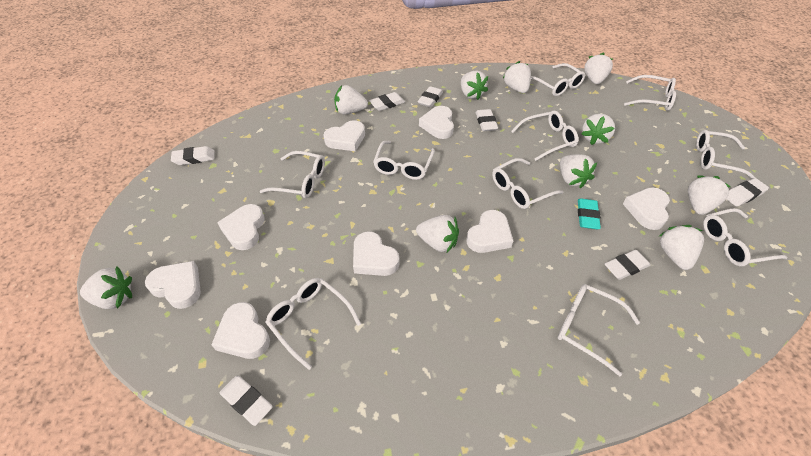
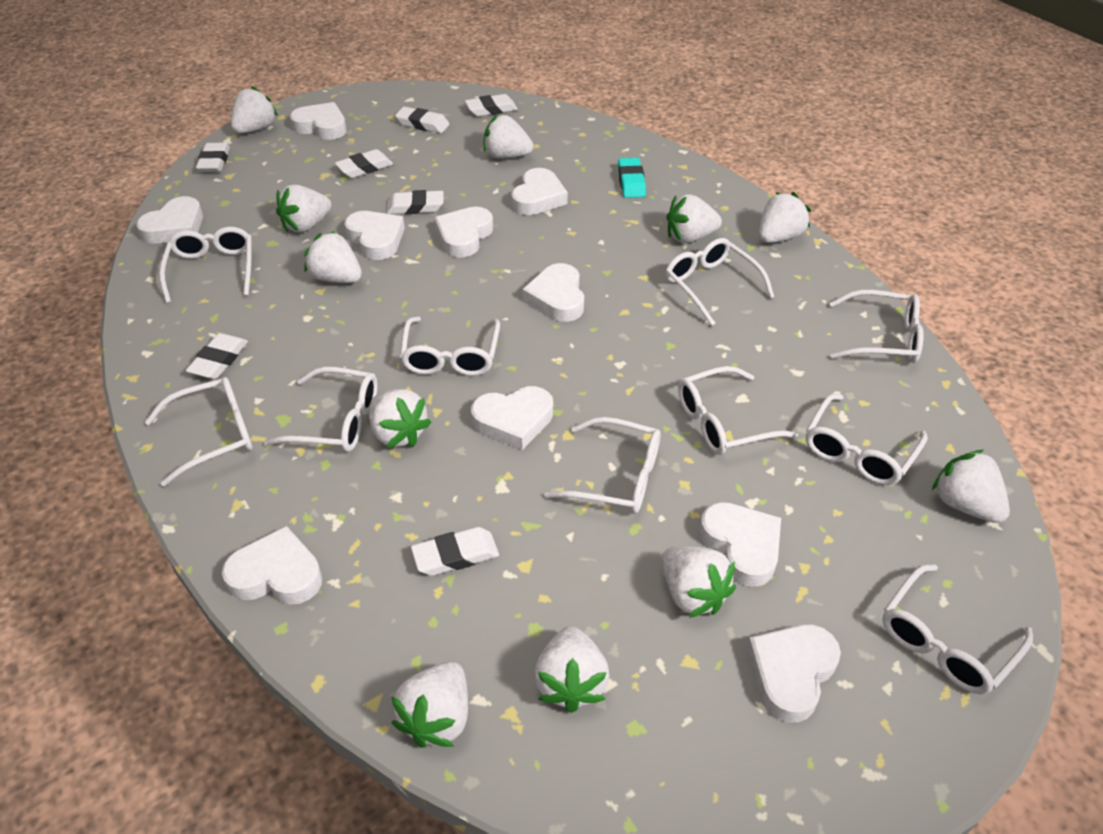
white heart: 8 -> 10
white strawberry: 10 -> 11

